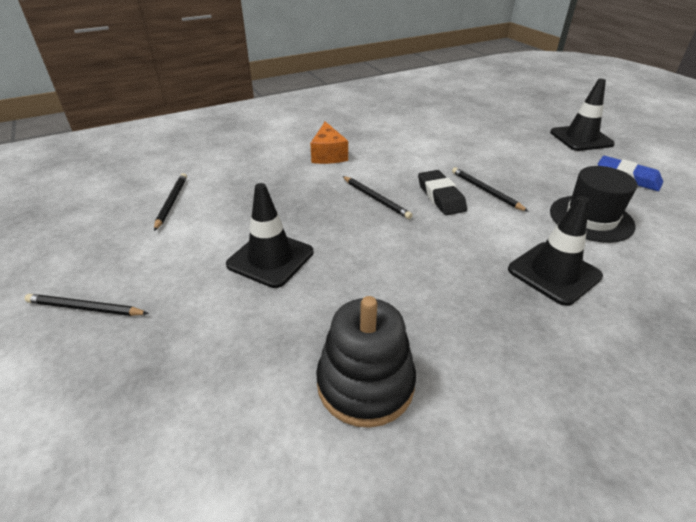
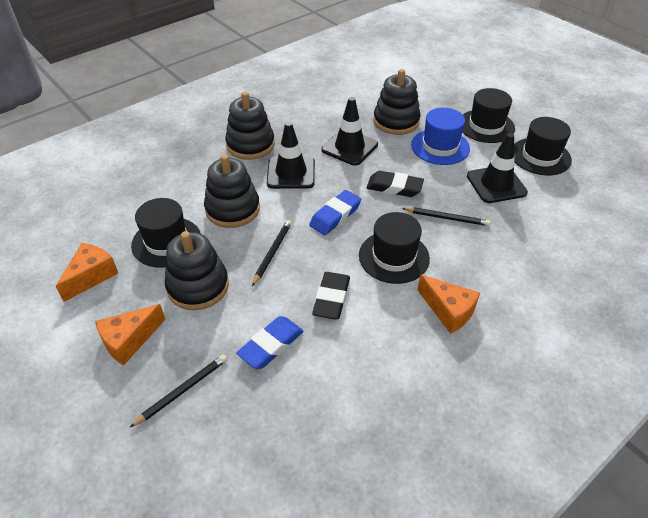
black eraser: 1 -> 2
black hat: 1 -> 4
black pencil: 4 -> 3
black stacking toy: 1 -> 4
blue eraser: 1 -> 2
blue hat: 0 -> 1
orange cheese: 1 -> 3

